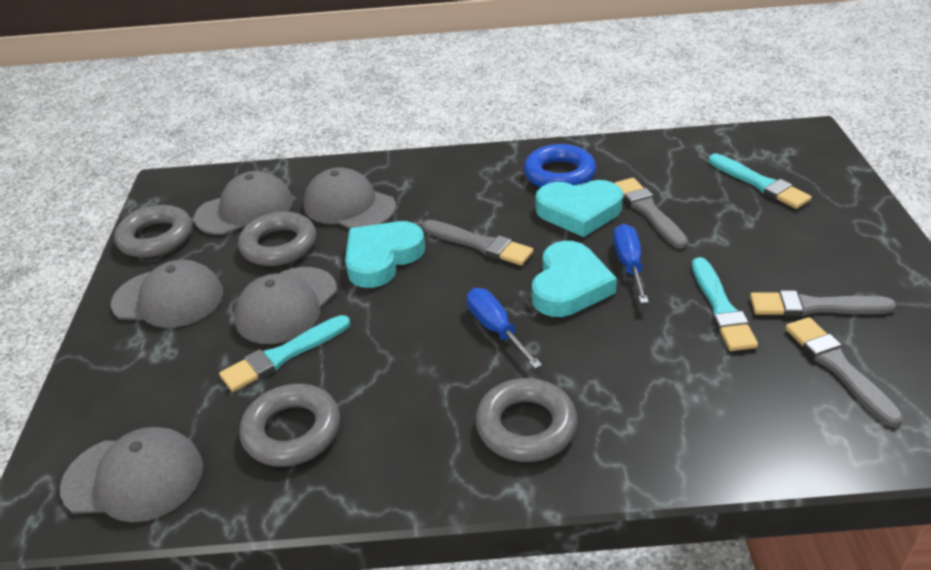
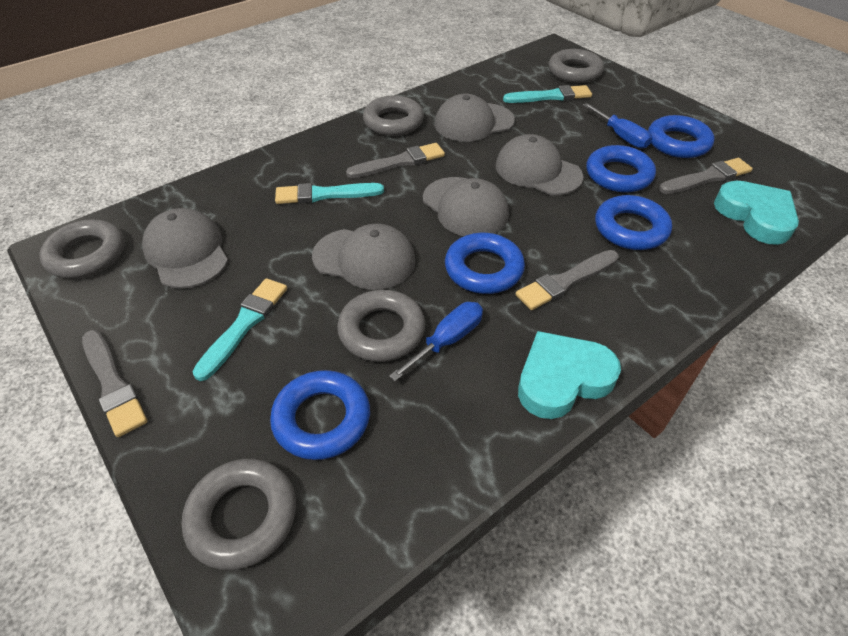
blue ring: 1 -> 5
grey ring: 4 -> 5
turquoise heart: 3 -> 2

